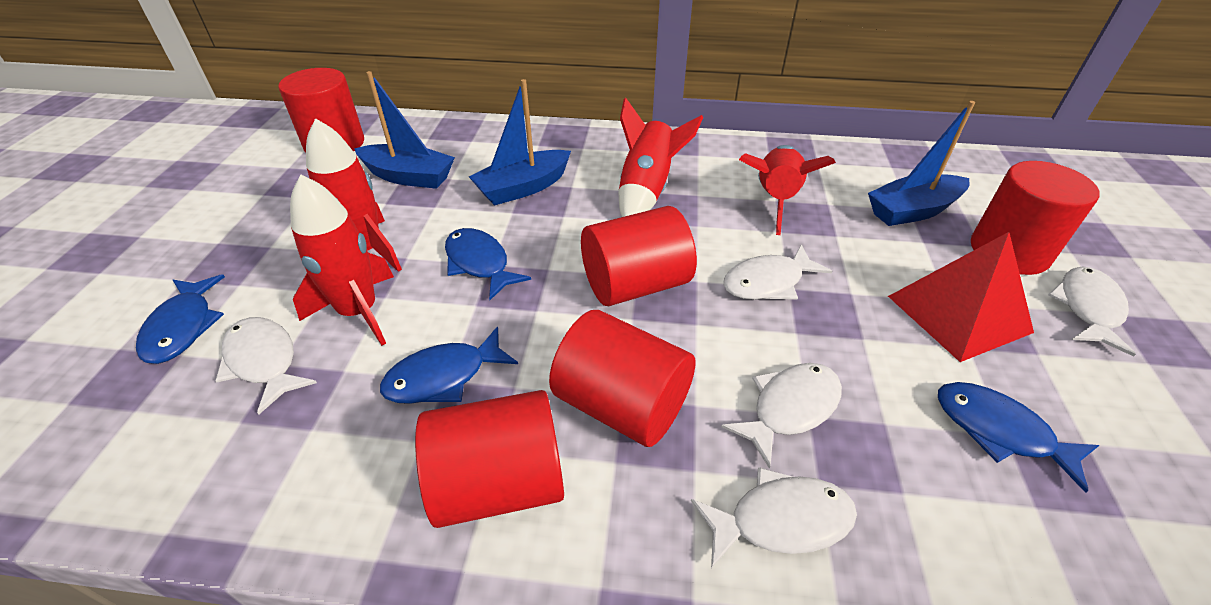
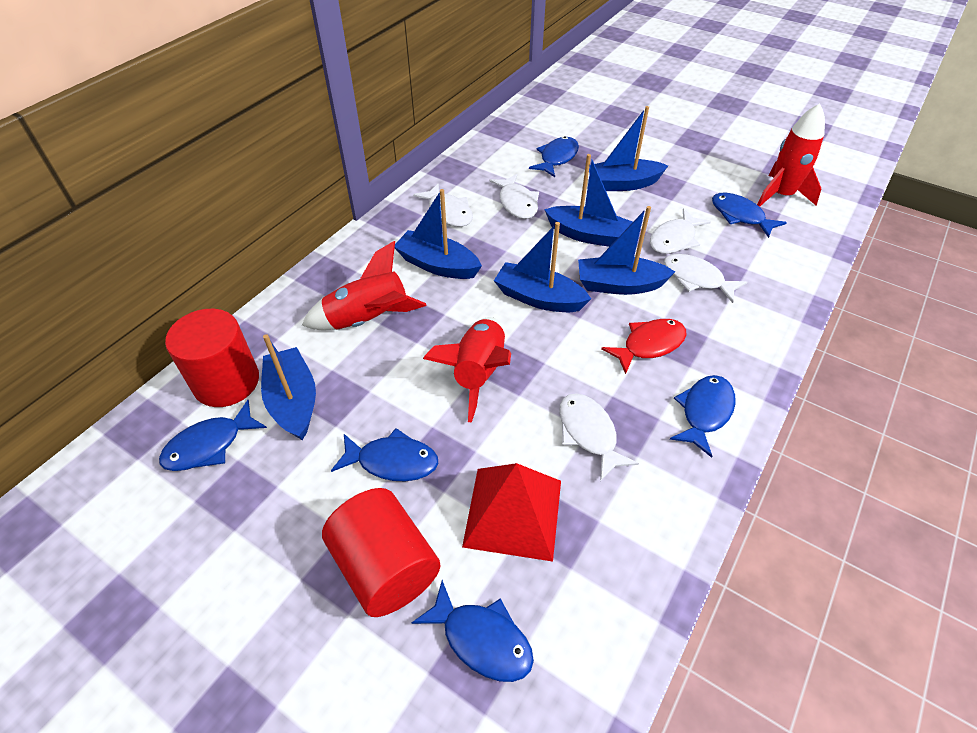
blue boat: 3 -> 6
blue fish: 4 -> 6
red cylinder: 5 -> 2
red fish: 0 -> 1
red rocket: 4 -> 3

